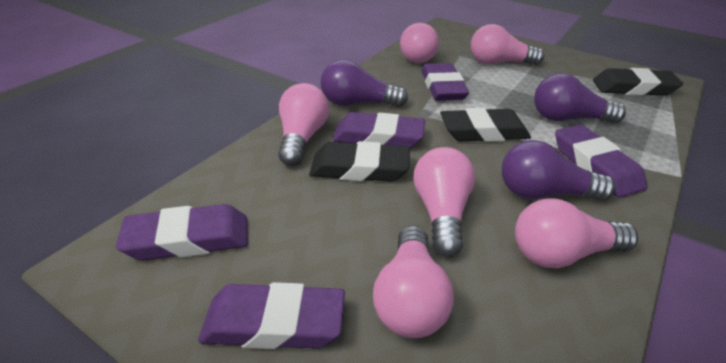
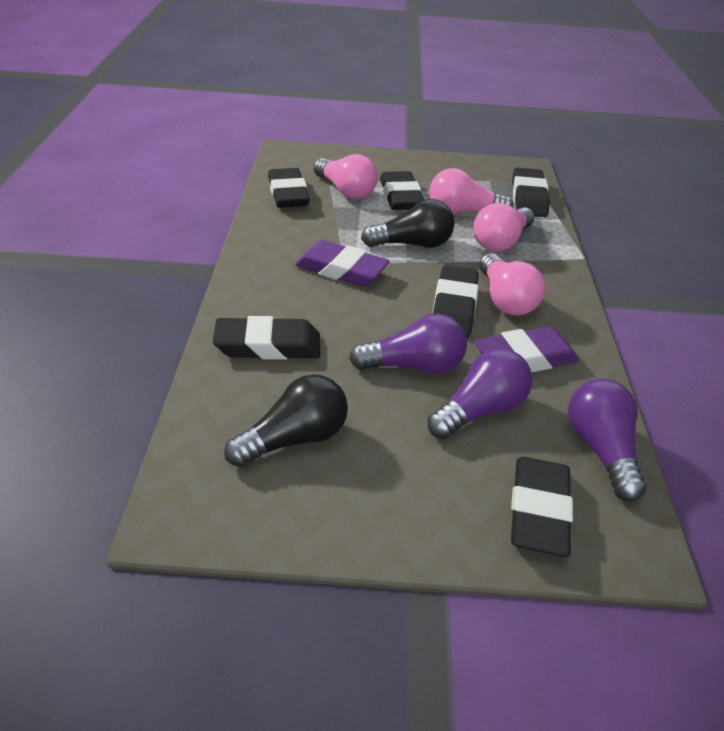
black eraser: 3 -> 6
black light bulb: 0 -> 2
pink light bulb: 6 -> 4
purple eraser: 5 -> 2

